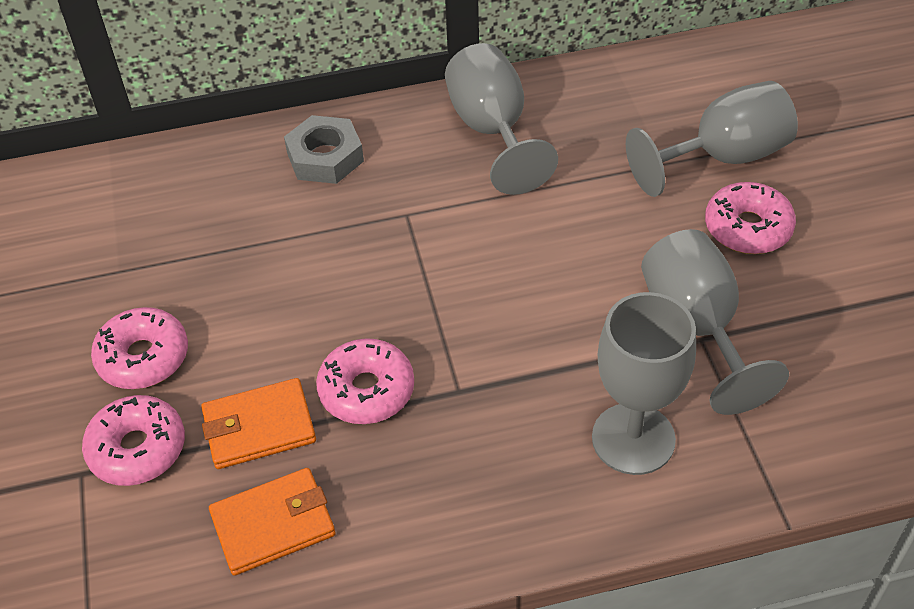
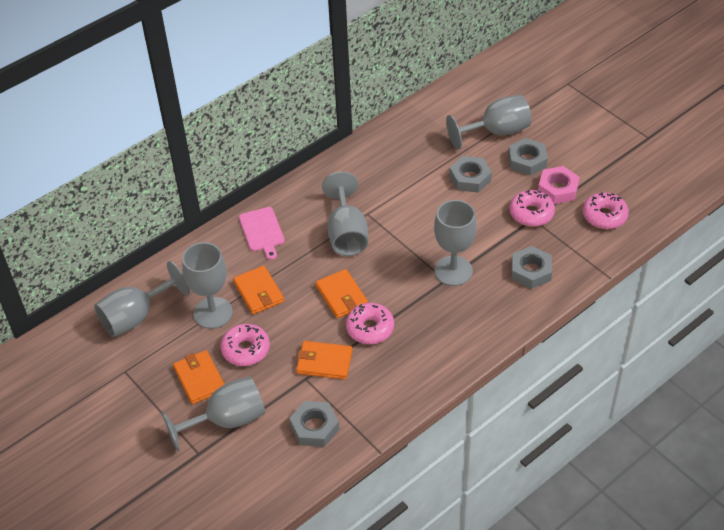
grey goblet: 4 -> 6
grey nut: 1 -> 4
orange wallet: 2 -> 4
pink cutting board: 0 -> 1
pink nut: 0 -> 1

